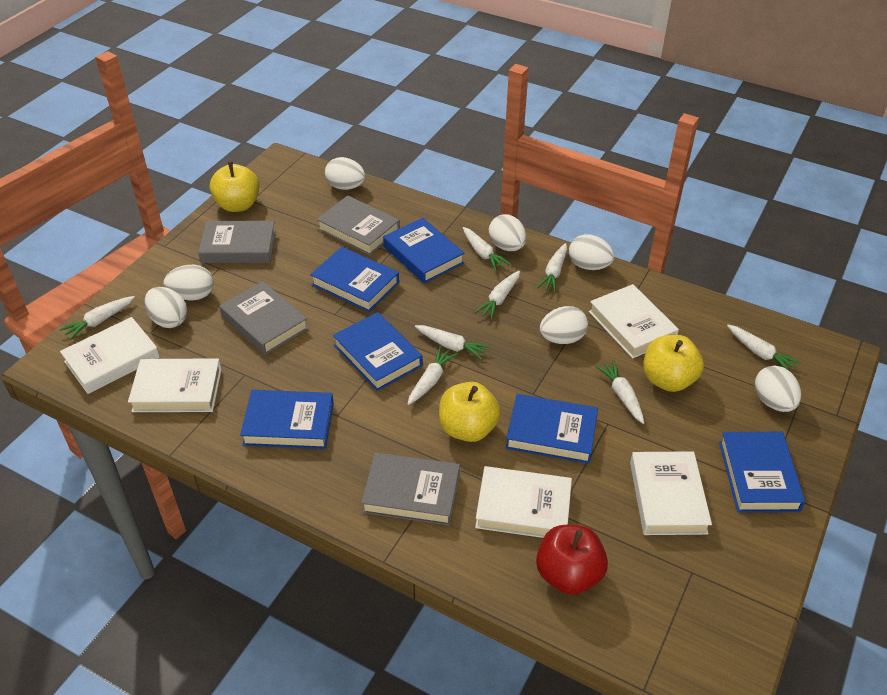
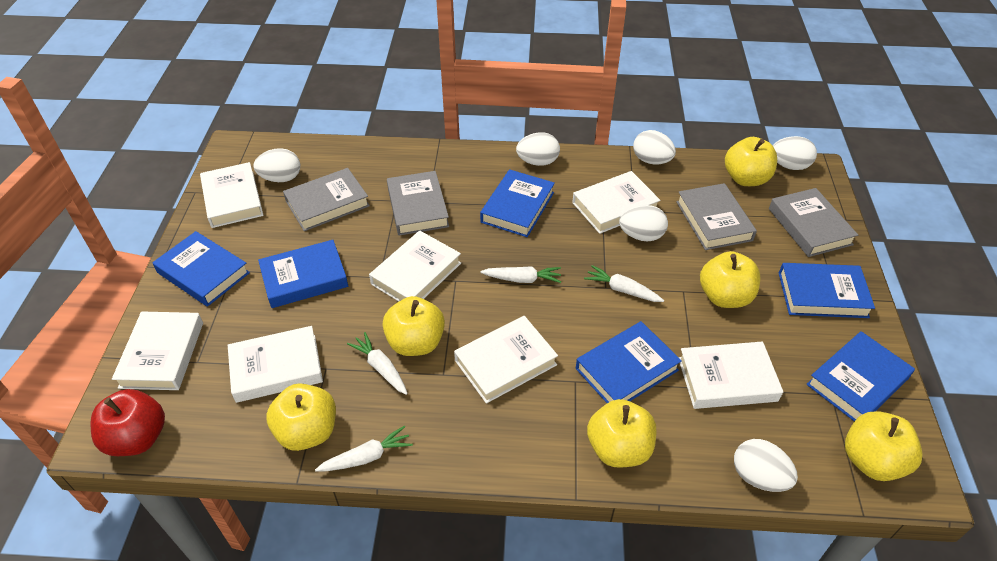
white book: 5 -> 7
white carrot: 8 -> 4
white egg: 7 -> 6
yellow apple: 3 -> 6

